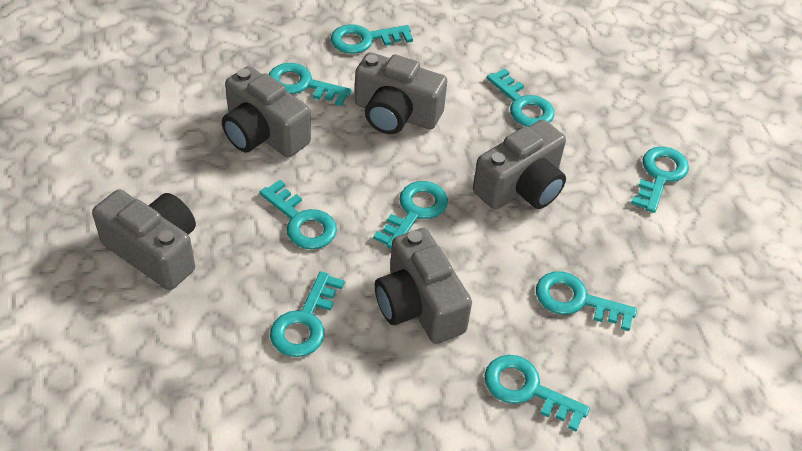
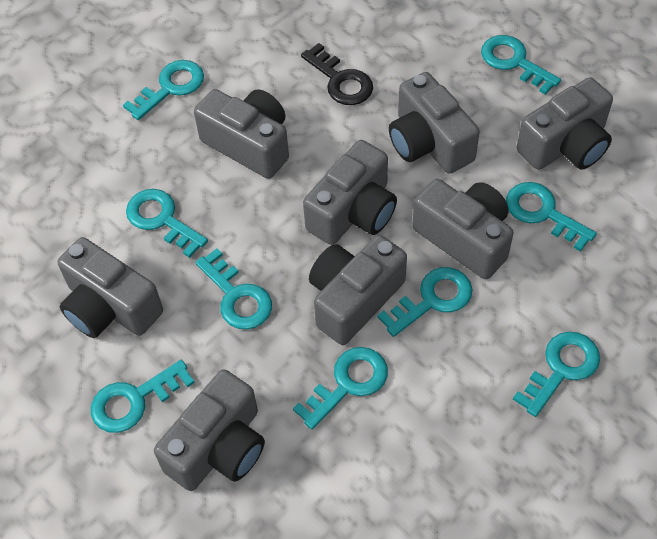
black key: 0 -> 1
grey camera: 5 -> 8

